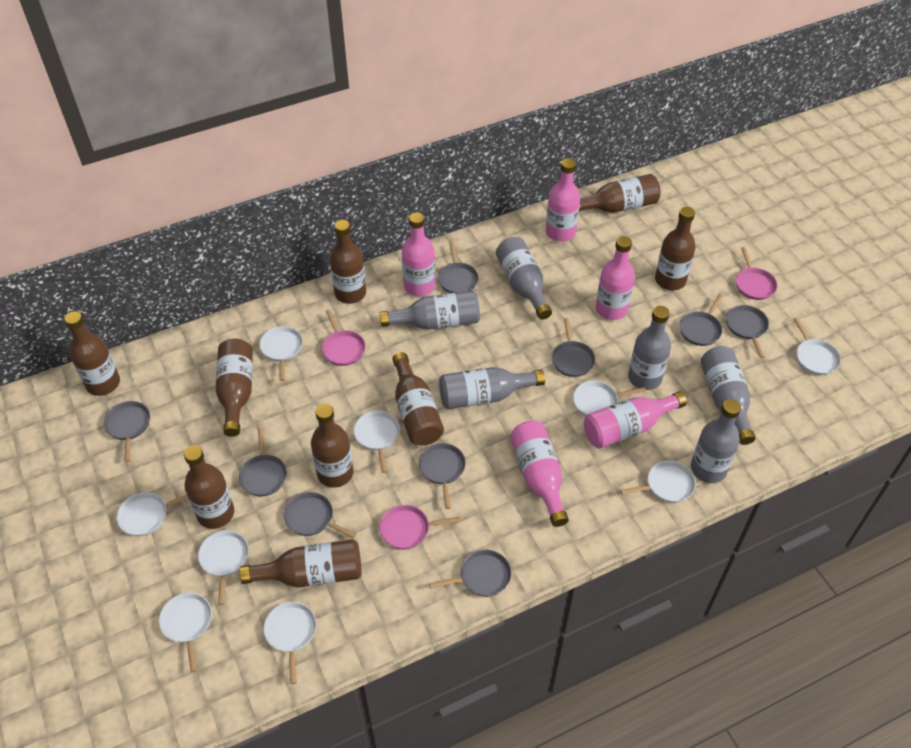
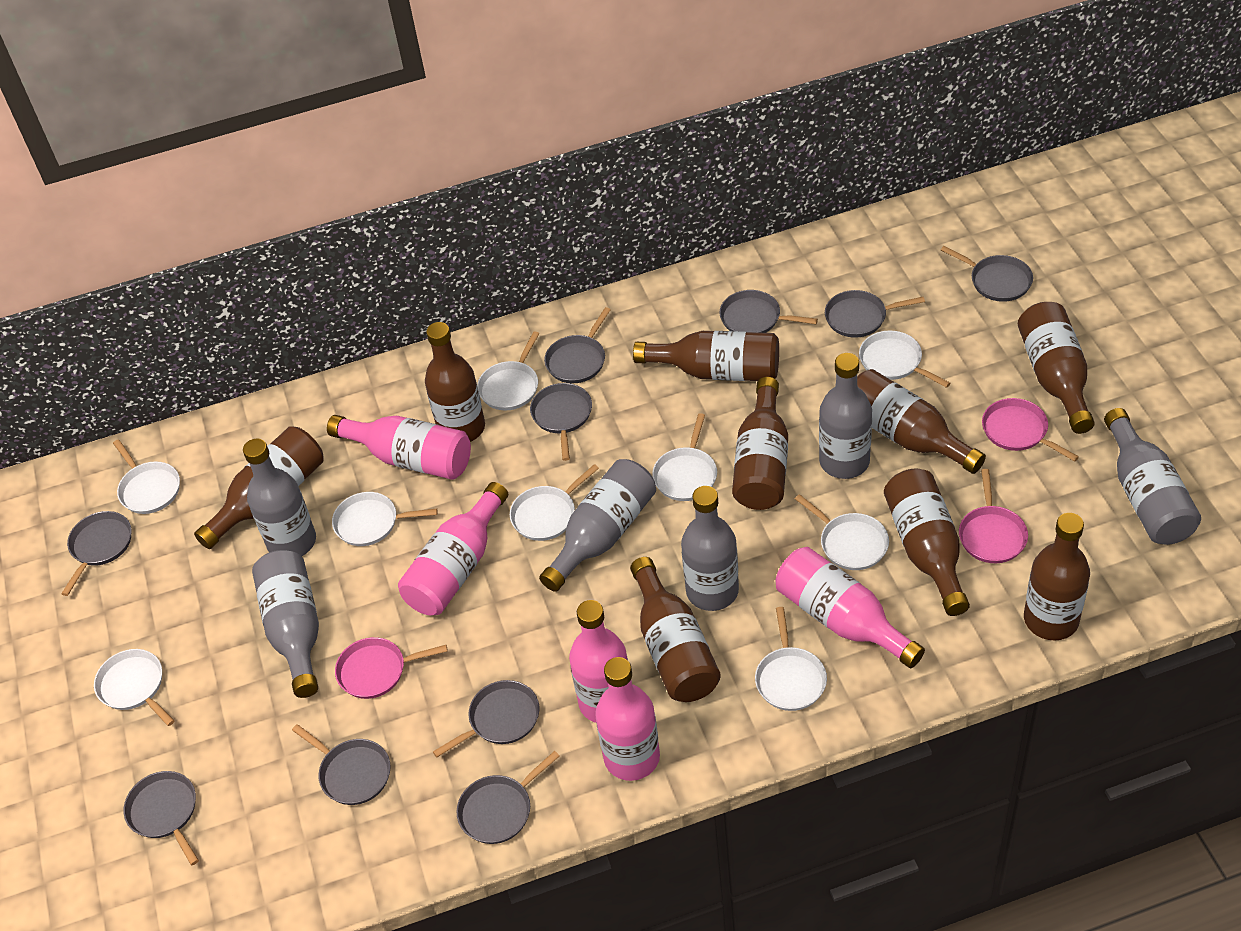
grey pan: 9 -> 10

